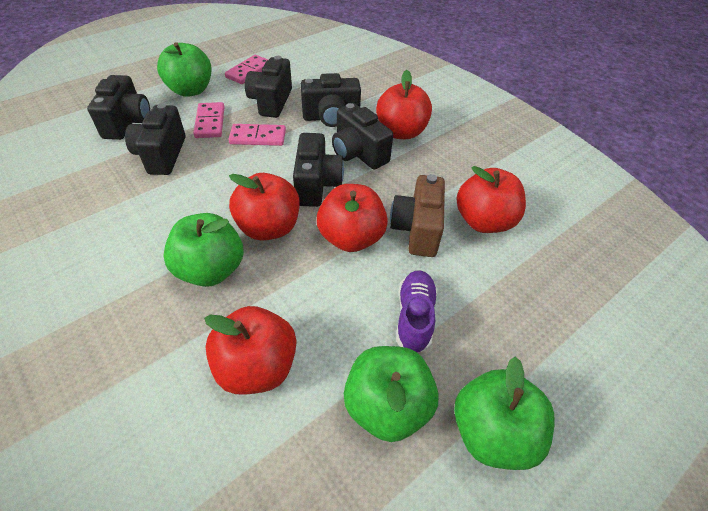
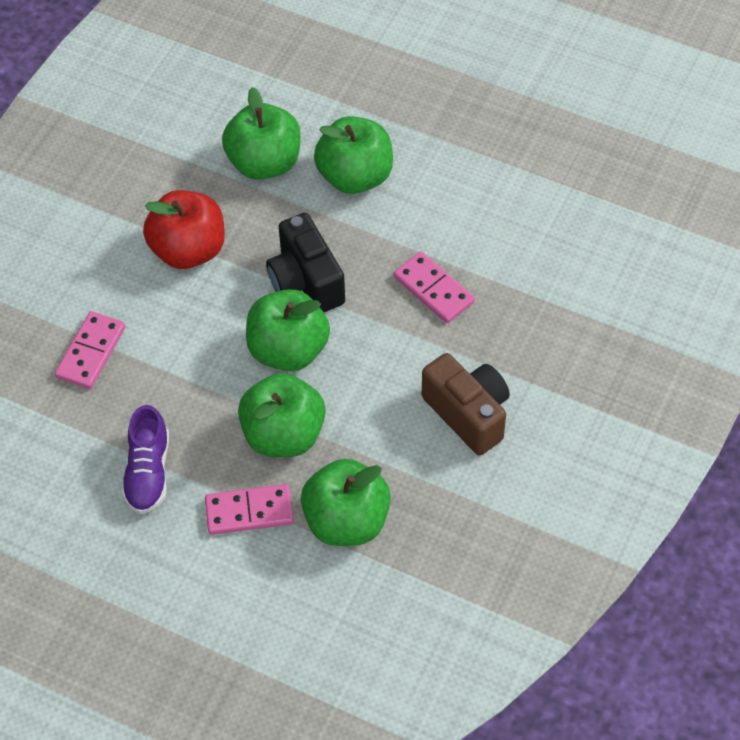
black camera: 6 -> 1
green apple: 4 -> 5
red apple: 5 -> 1

